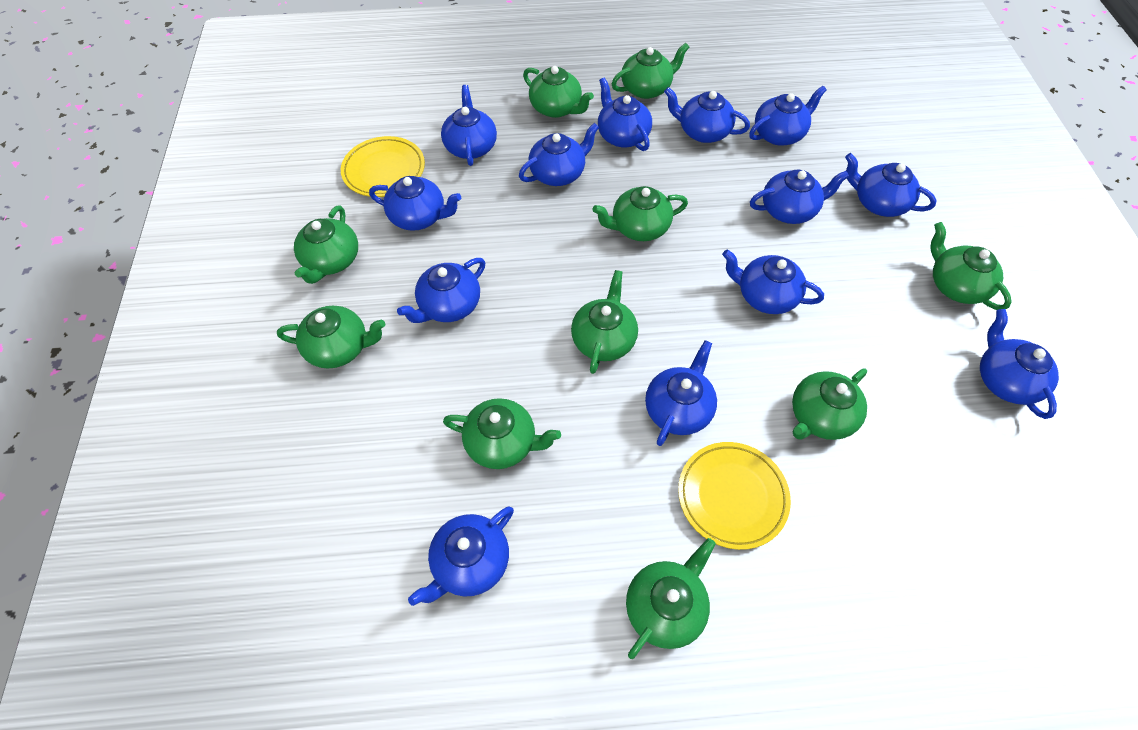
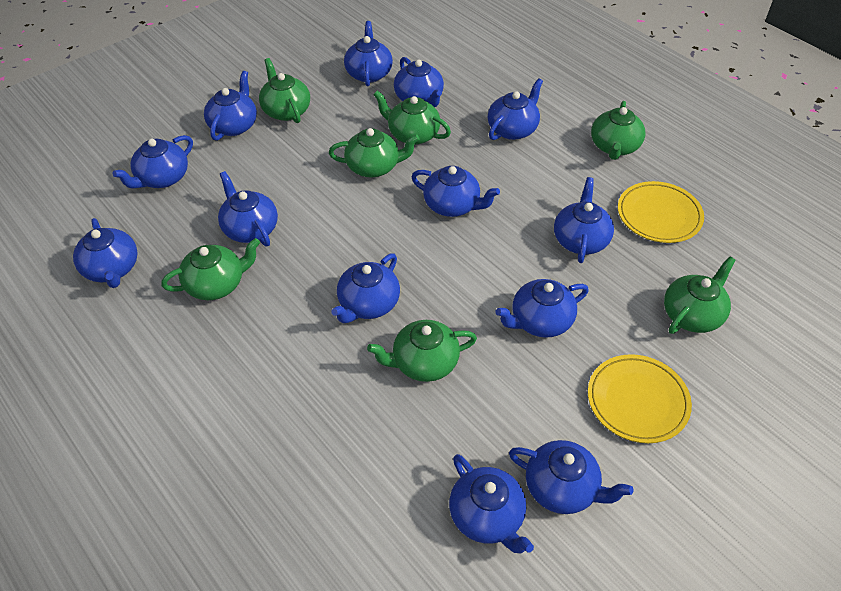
green teapot: 10 -> 7

